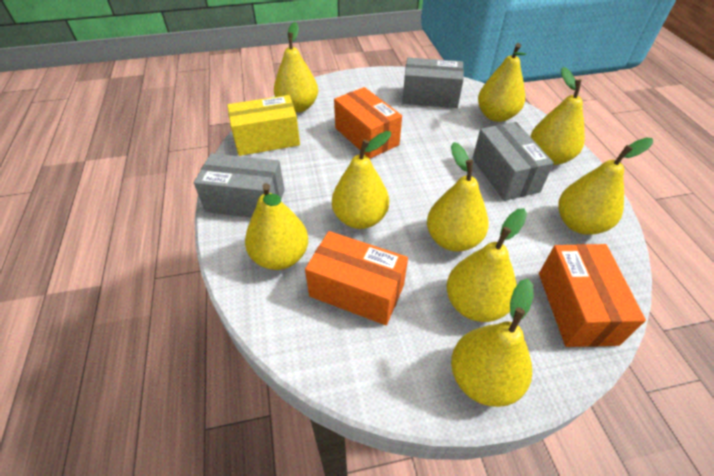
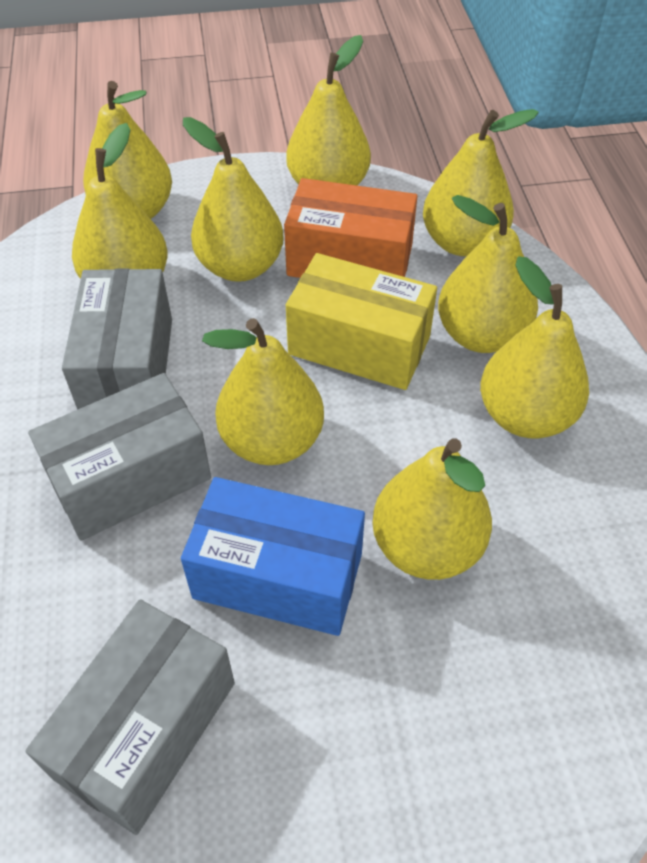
blue box: 0 -> 1
orange box: 3 -> 1

